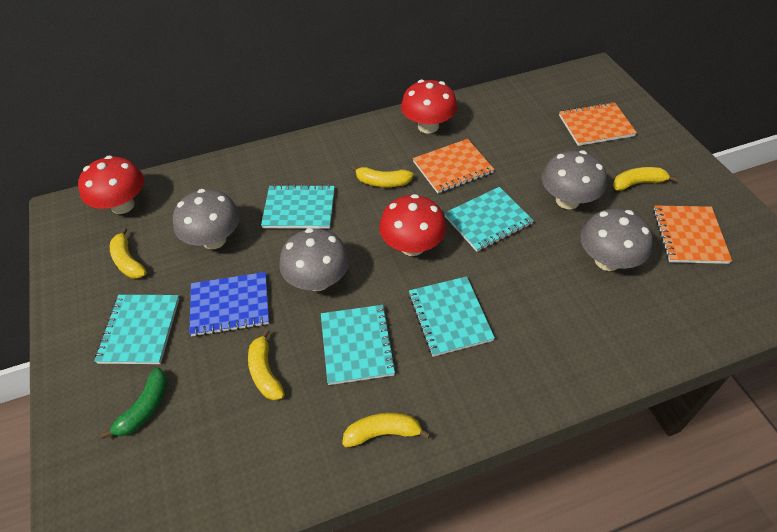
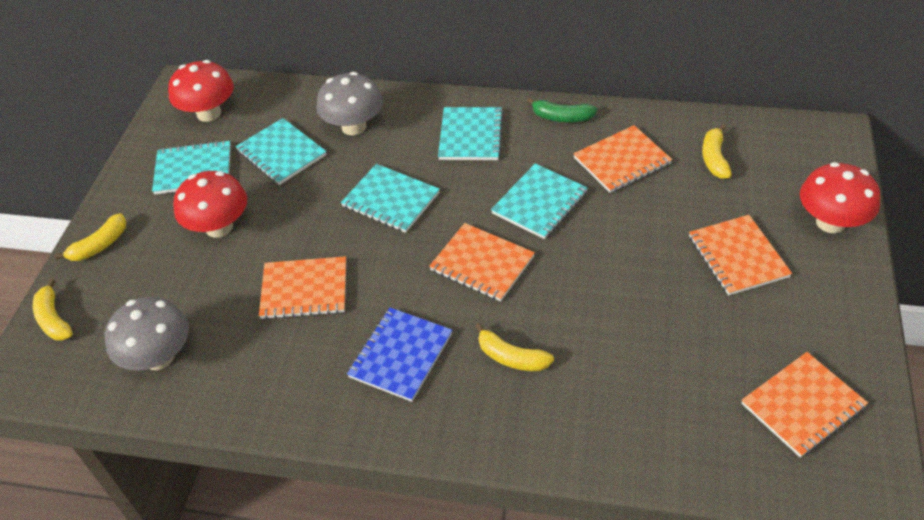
grey mushroom: 4 -> 2
orange notebook: 3 -> 5
yellow banana: 5 -> 4

